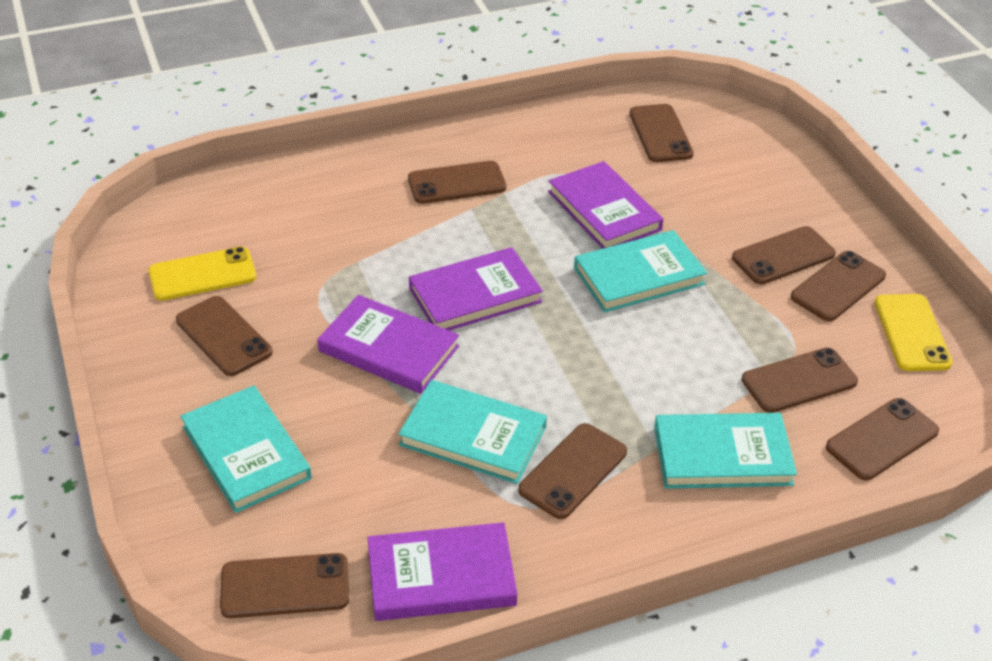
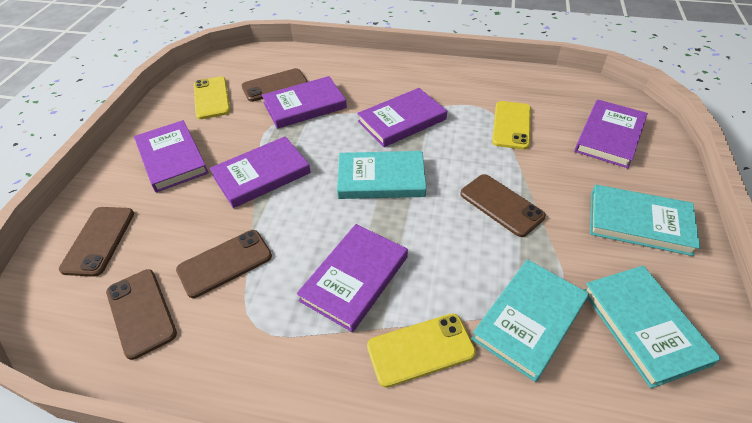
brown phone: 9 -> 5
purple book: 4 -> 6
yellow phone: 2 -> 3

